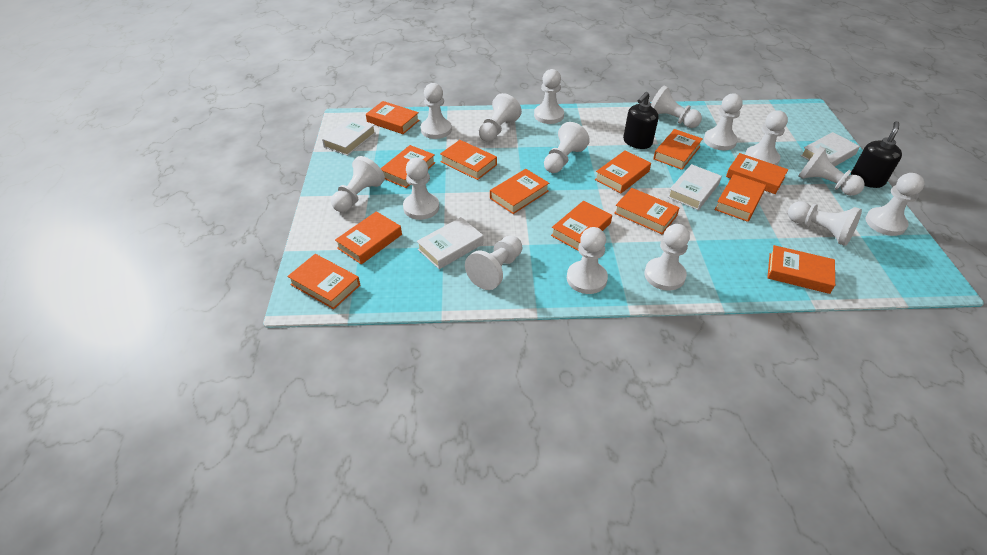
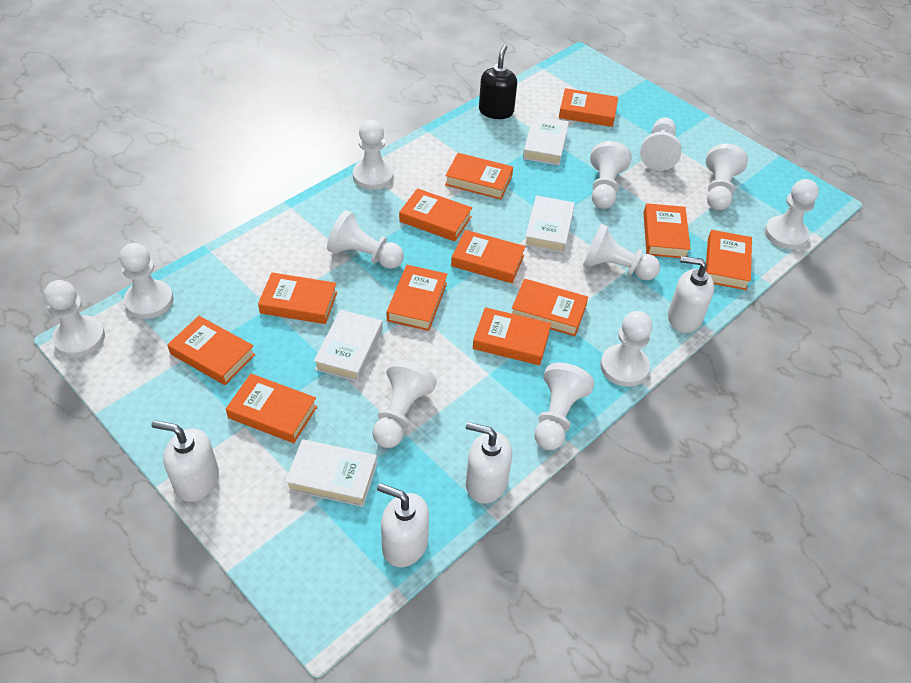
black soap dispenser: 2 -> 1
orange book: 13 -> 12
white pawn: 15 -> 12
white soap dispenser: 0 -> 4

